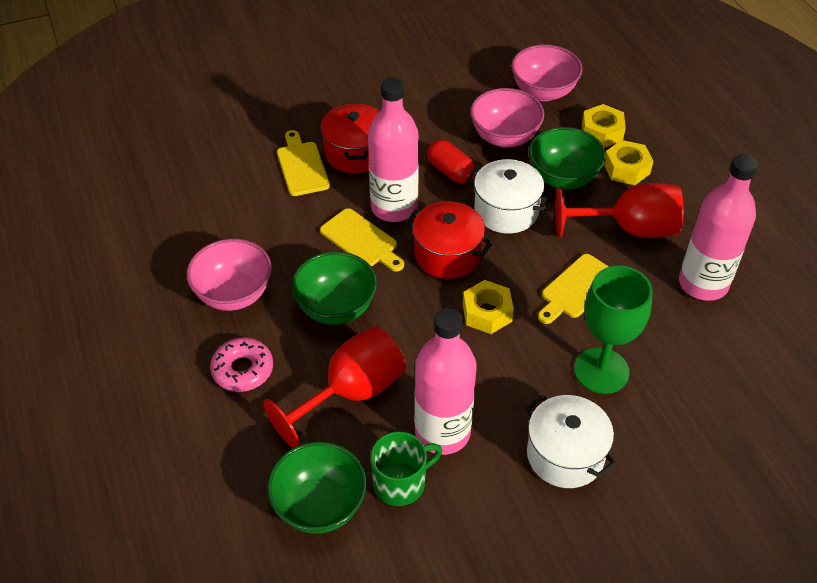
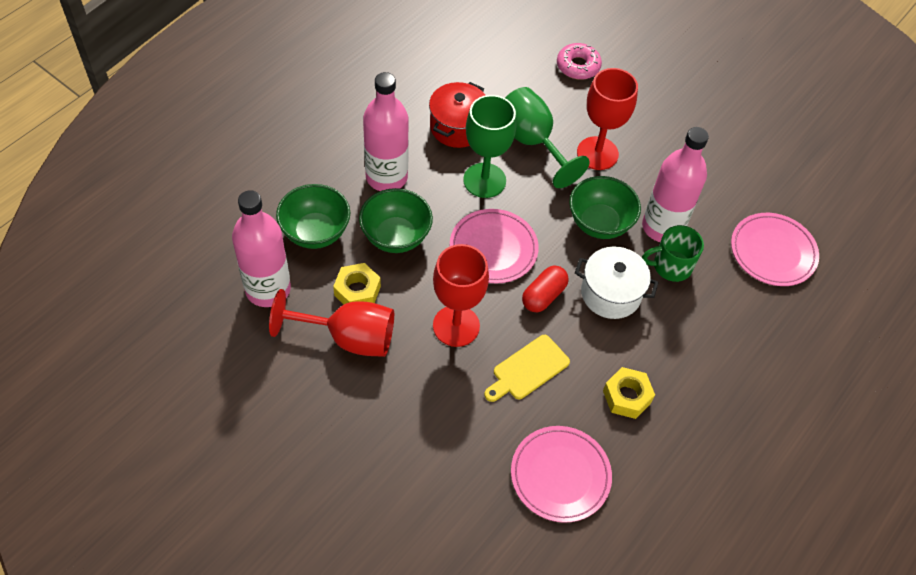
green goblet: 1 -> 2
pink bowl: 3 -> 0
pink plate: 0 -> 3
red goblet: 2 -> 3
red pot: 2 -> 1
white pot: 2 -> 1
yellow cutting board: 3 -> 1
yellow nut: 3 -> 2

